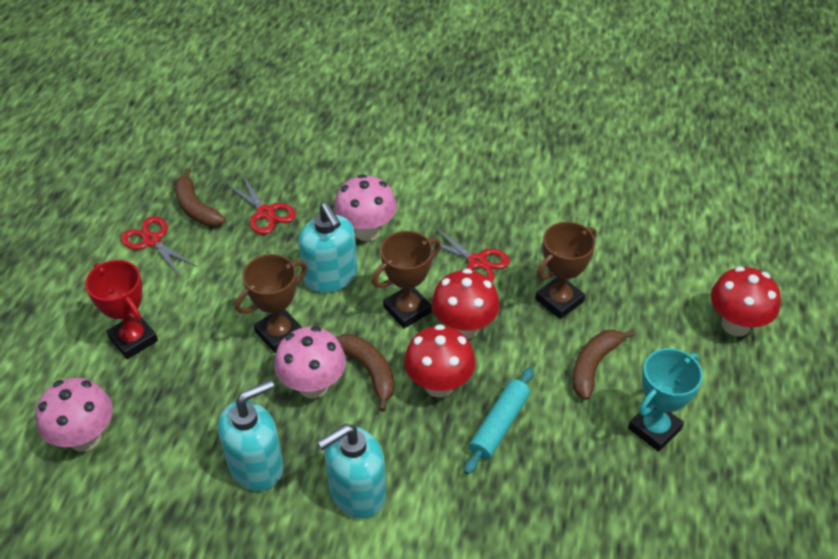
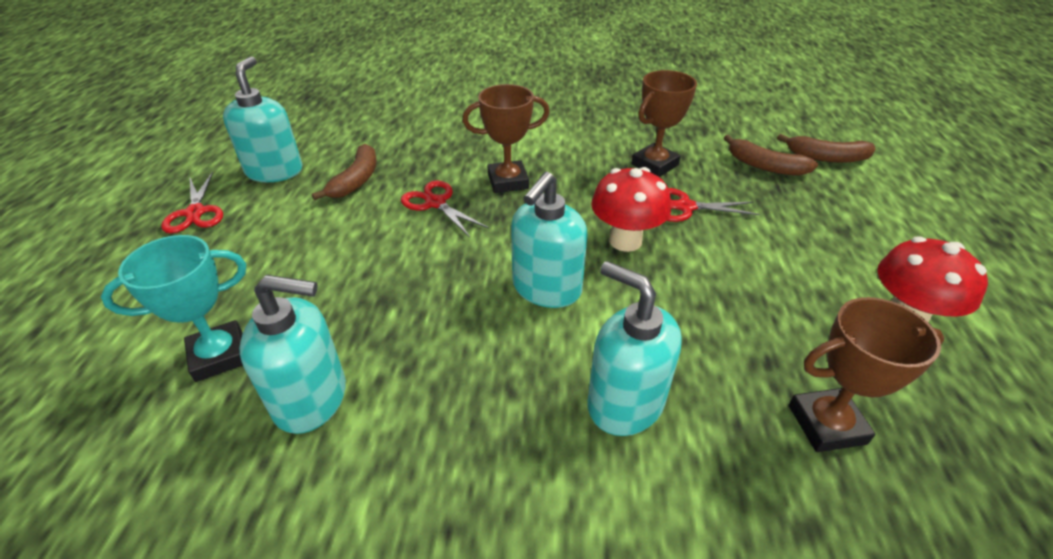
pink mushroom: 3 -> 0
red mushroom: 3 -> 2
red trophy: 1 -> 0
turquoise rolling pin: 1 -> 0
turquoise soap dispenser: 3 -> 4

